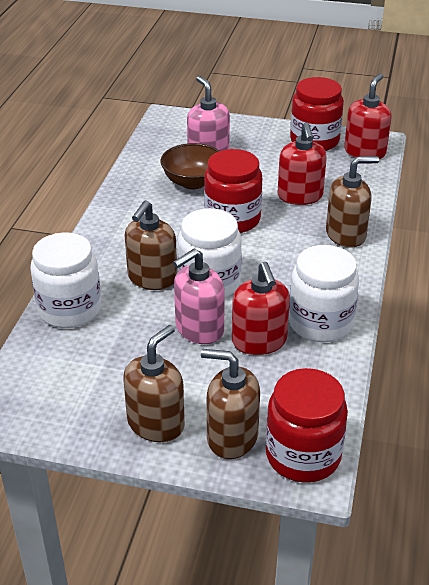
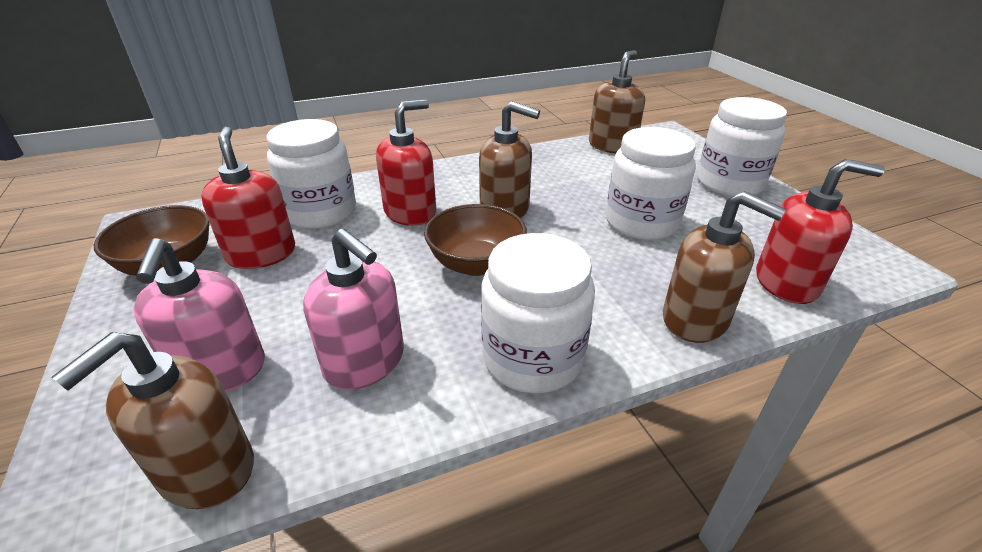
brown bowl: 1 -> 2
red jar: 3 -> 0
white jar: 3 -> 4

